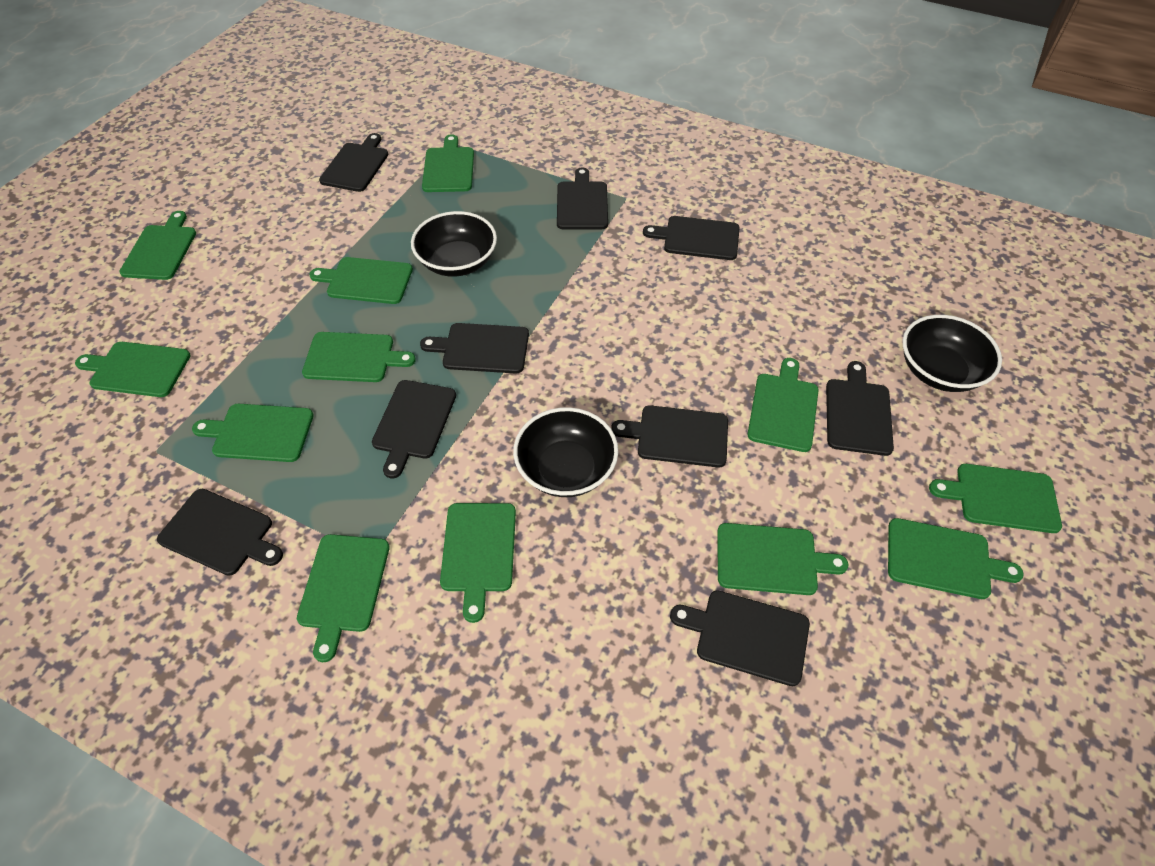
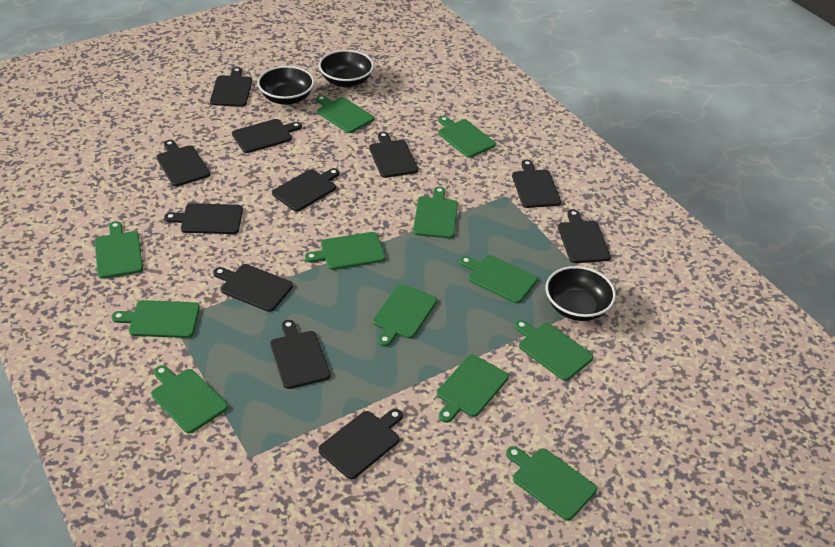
black cutting board: 9 -> 11

